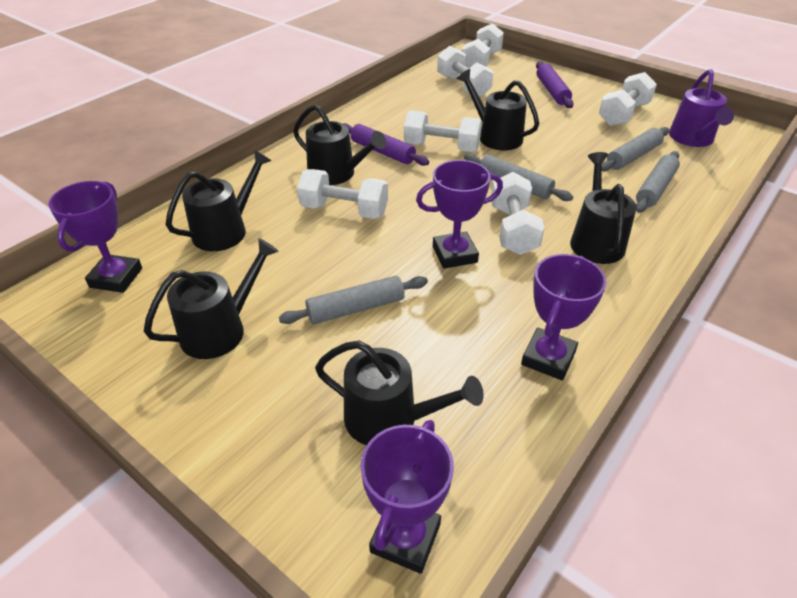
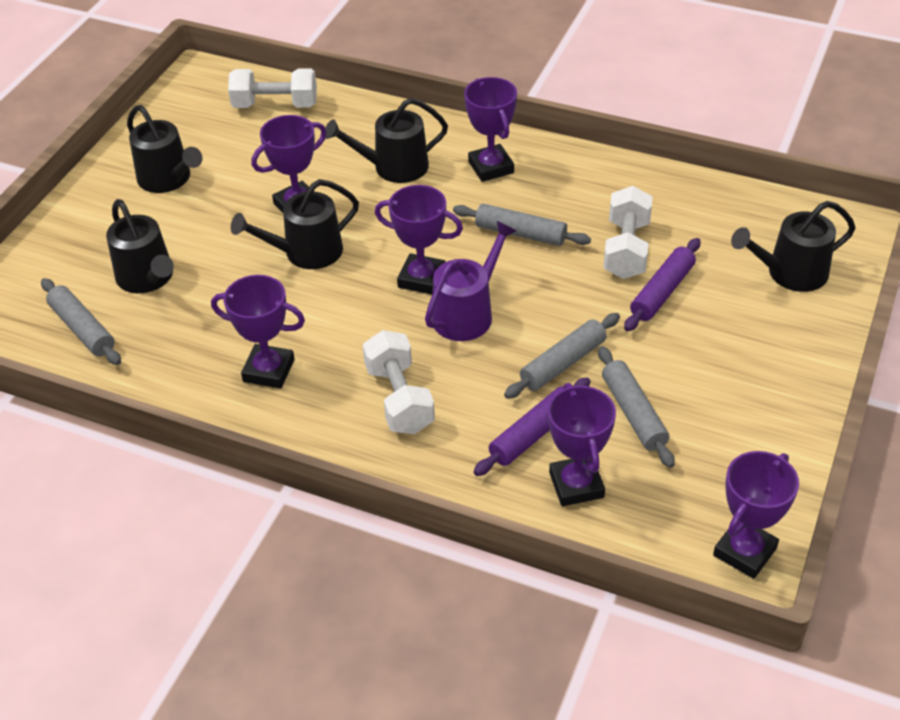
black watering can: 6 -> 5
purple trophy: 4 -> 6
white dumbbell: 6 -> 3

